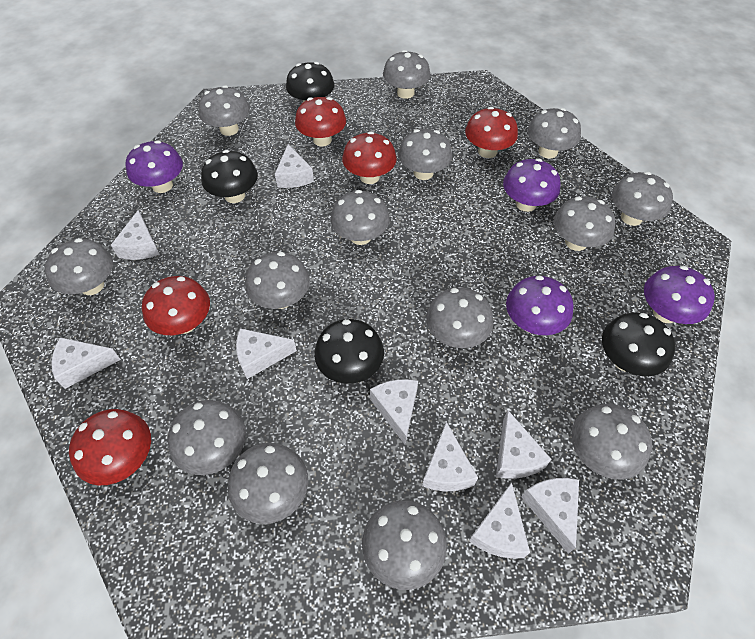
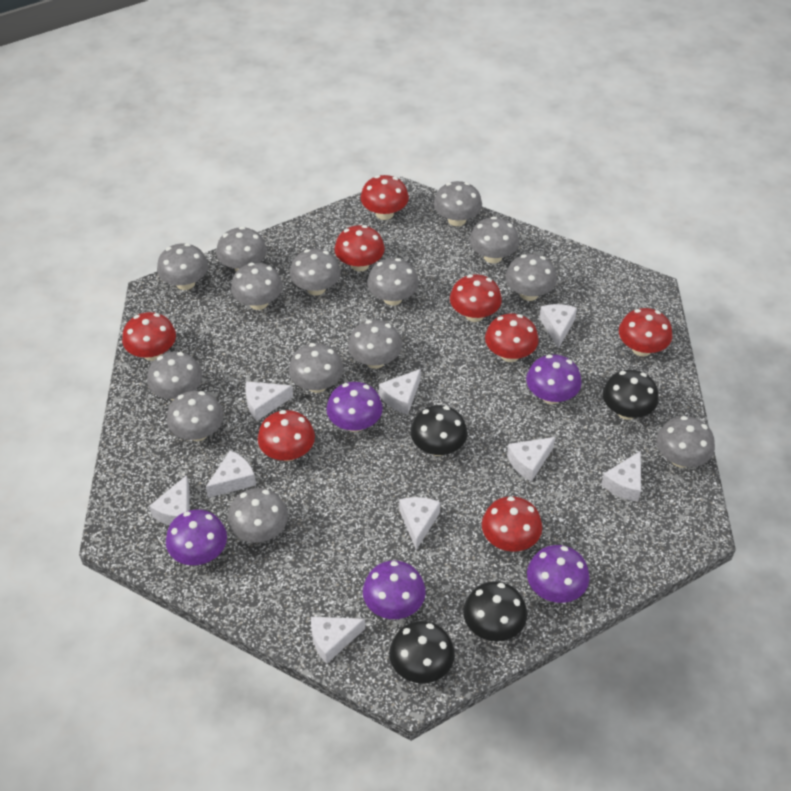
purple mushroom: 4 -> 5
red mushroom: 5 -> 8

